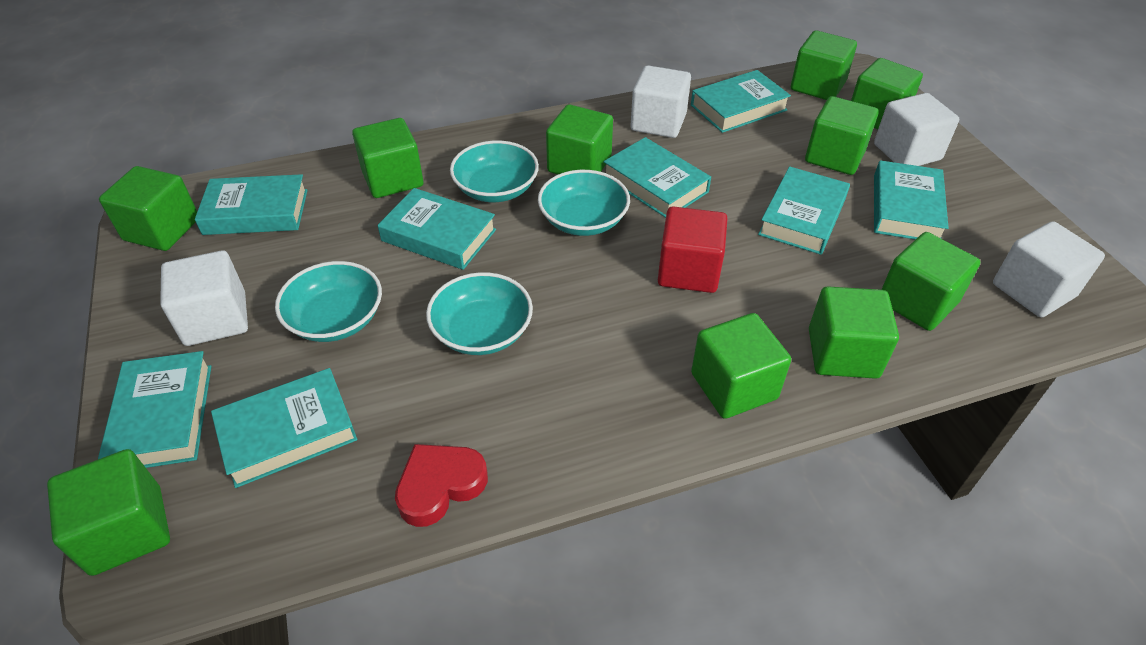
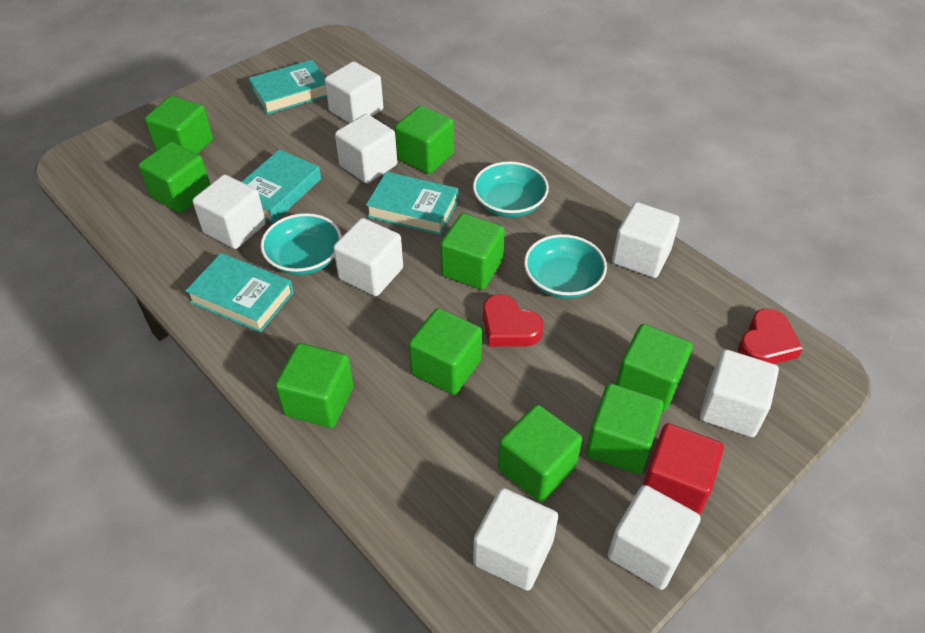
green cube: 10 -> 9
red heart: 1 -> 2
turquoise book: 8 -> 4
turquoise bowl: 4 -> 3
white cube: 4 -> 8

